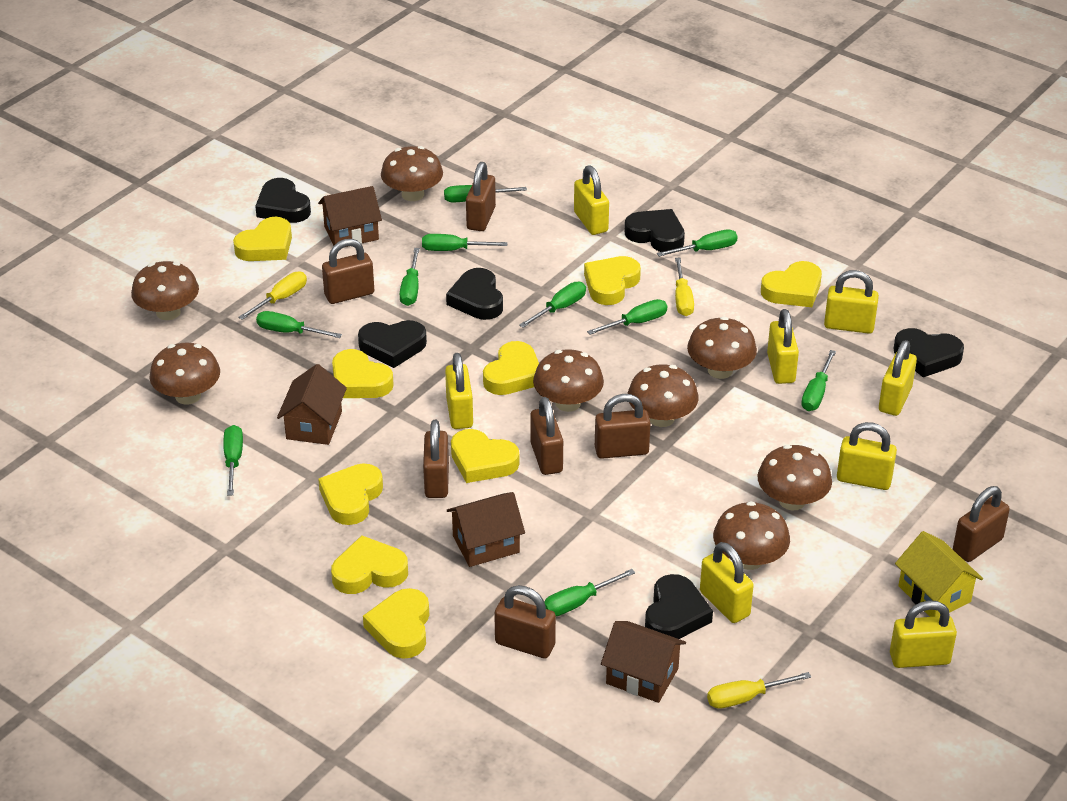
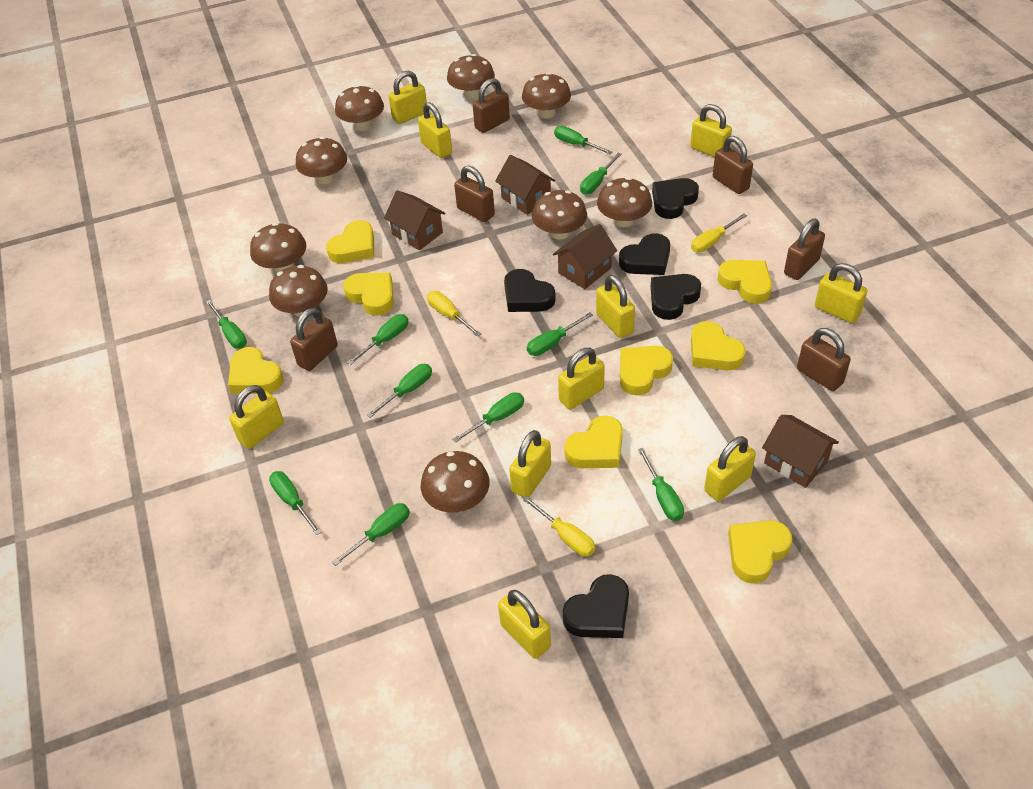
black heart: 6 -> 5
brown mushroom: 8 -> 9
brown padlock: 7 -> 6
yellow heart: 9 -> 8
yellow house: 1 -> 0
yellow padlock: 8 -> 10

